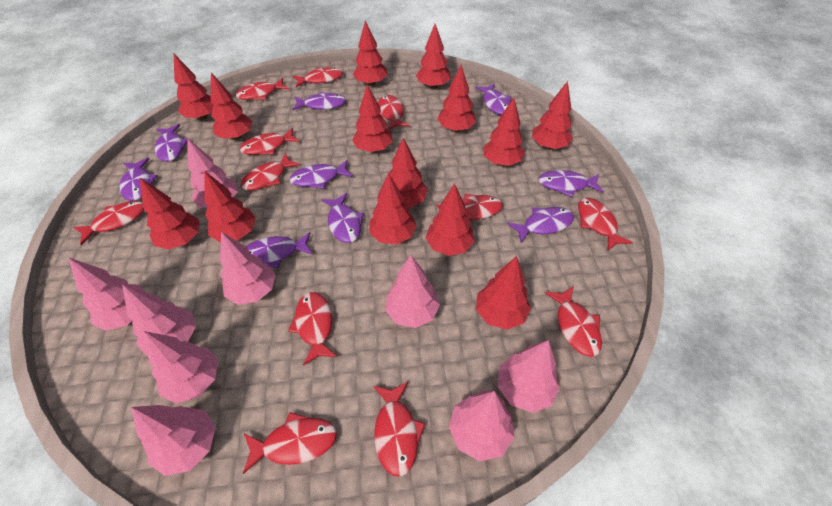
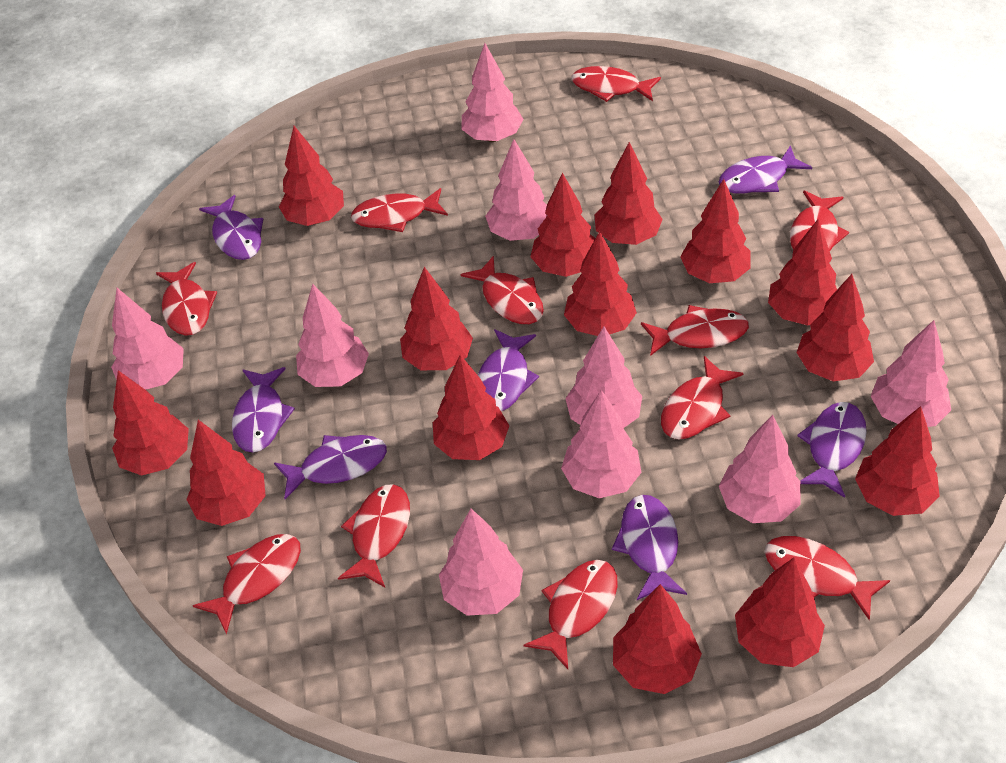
purple fish: 9 -> 7
red fish: 12 -> 11

